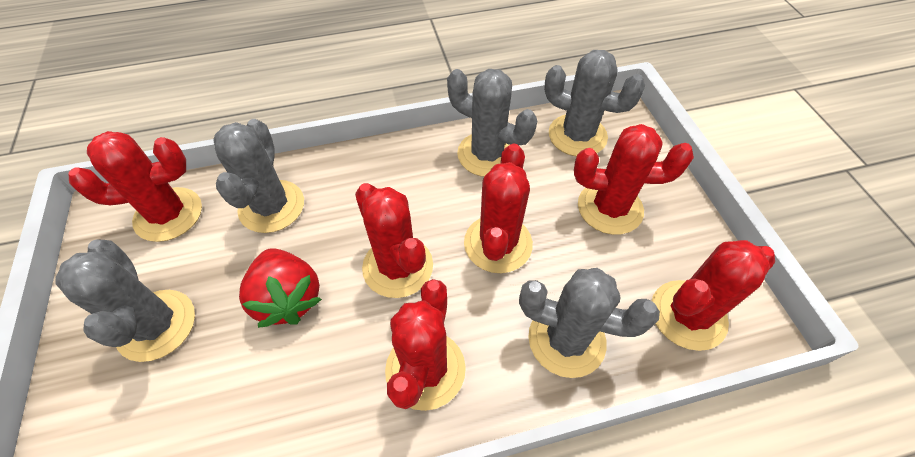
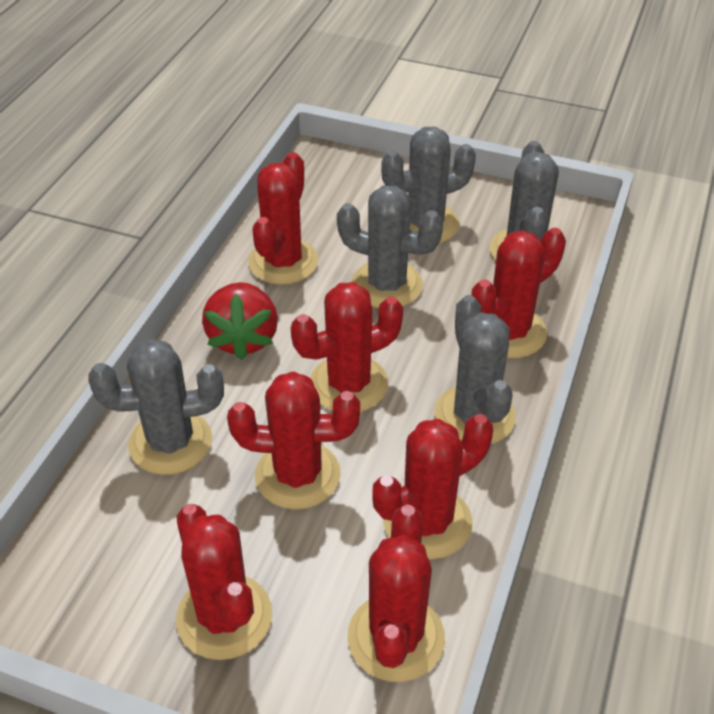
red cactus: 6 -> 7

